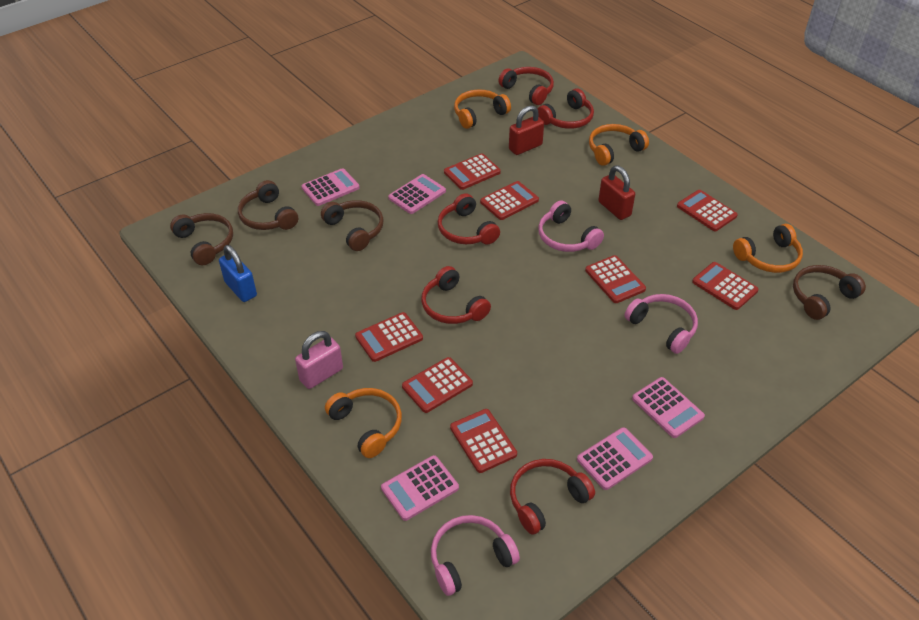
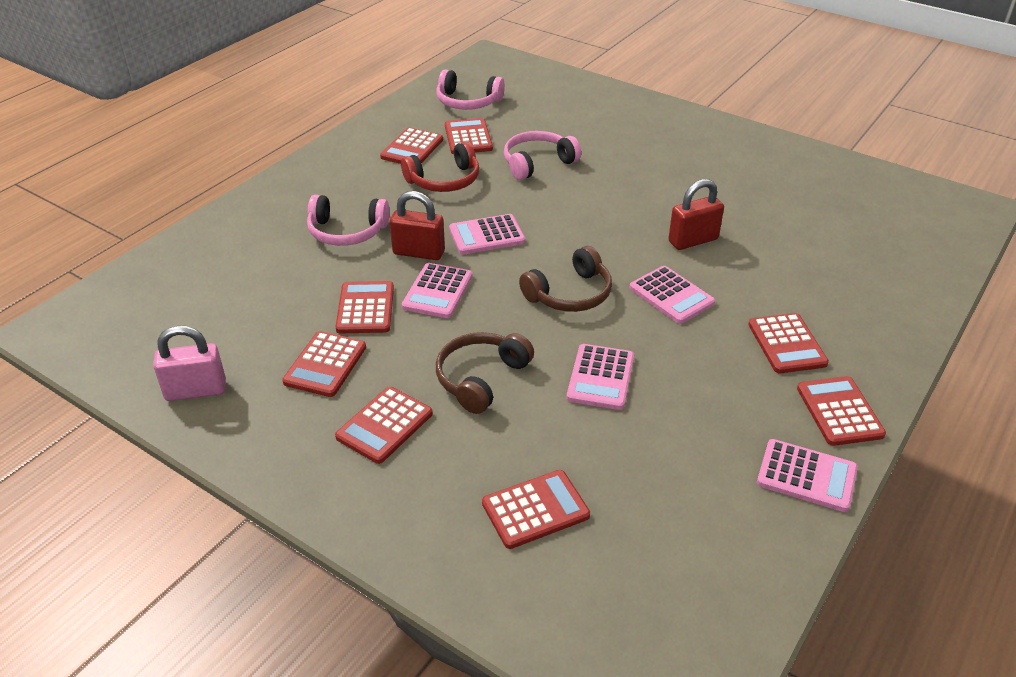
blue padlock: 1 -> 0
brown headphones: 4 -> 2
orange headphones: 4 -> 0
red headphones: 5 -> 1

